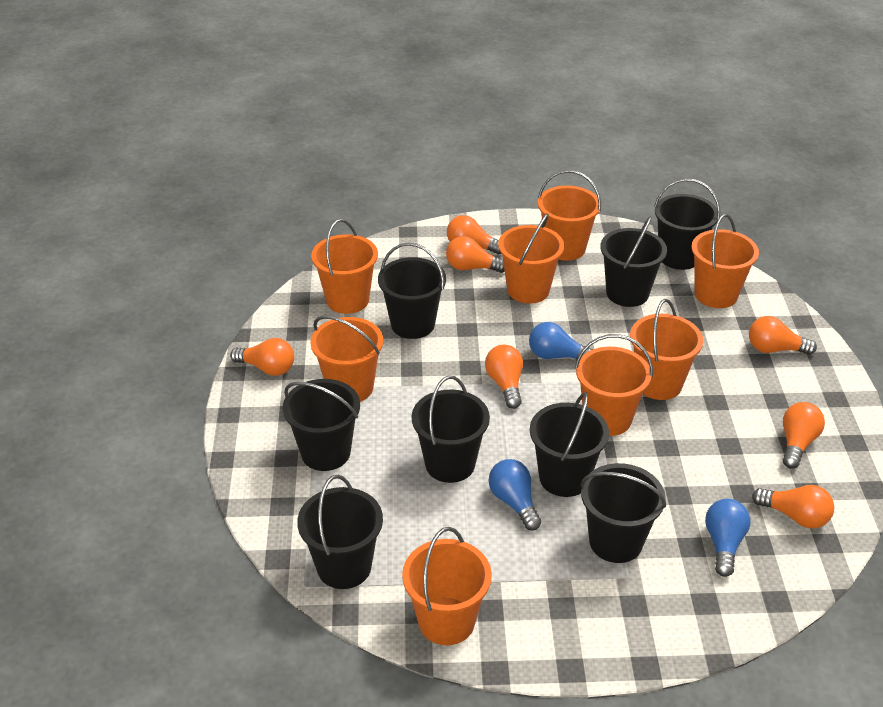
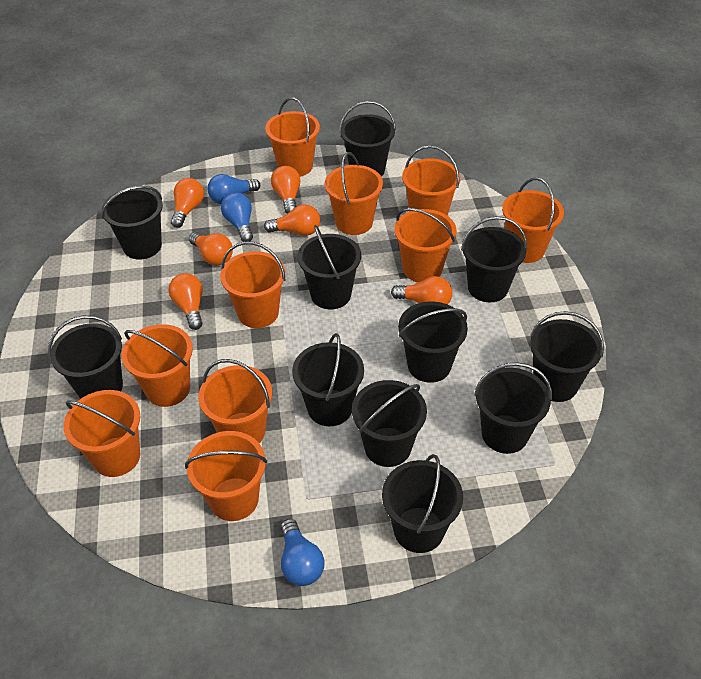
black bucket: 8 -> 11
orange bucket: 8 -> 10
orange light bulb: 7 -> 6

